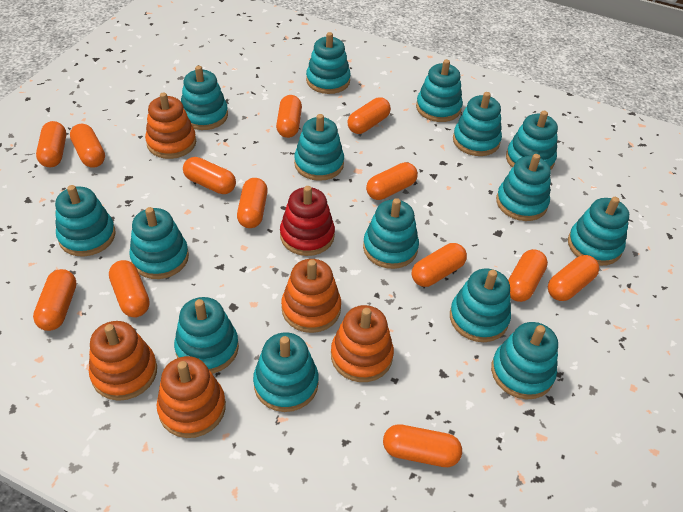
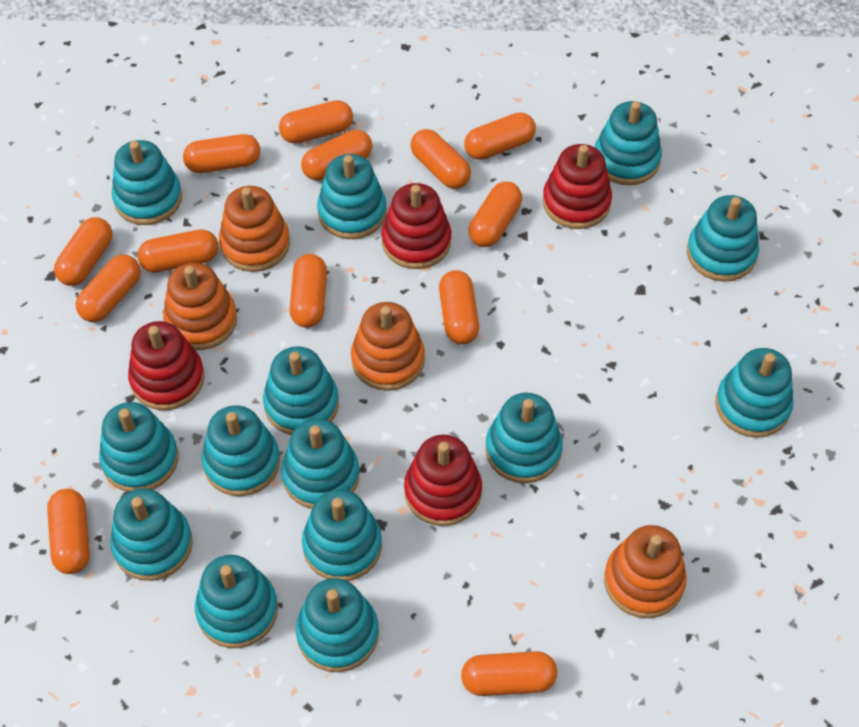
orange stacking toy: 5 -> 4
red stacking toy: 1 -> 4
turquoise stacking toy: 15 -> 14

